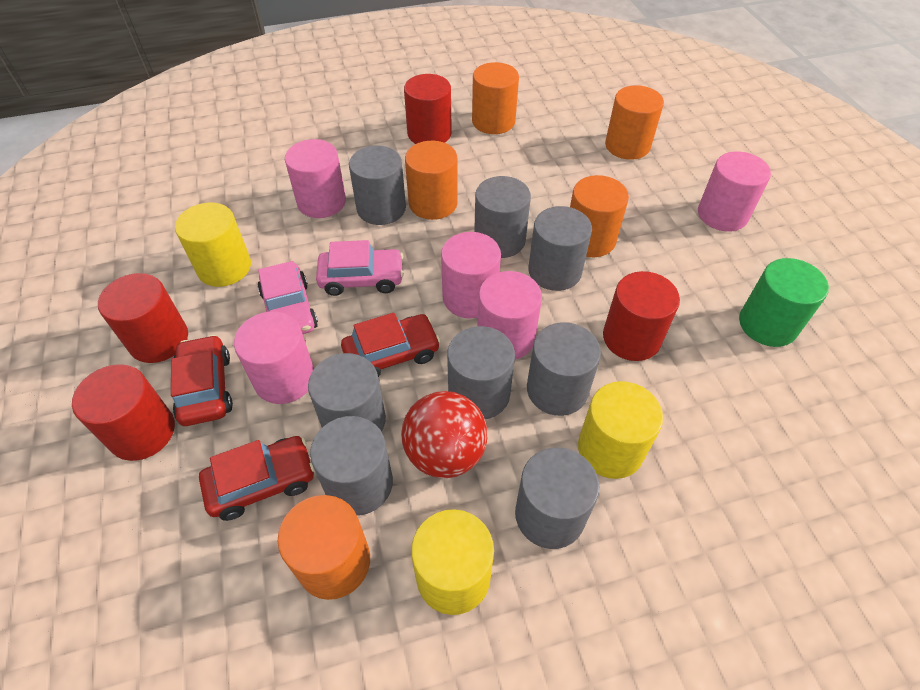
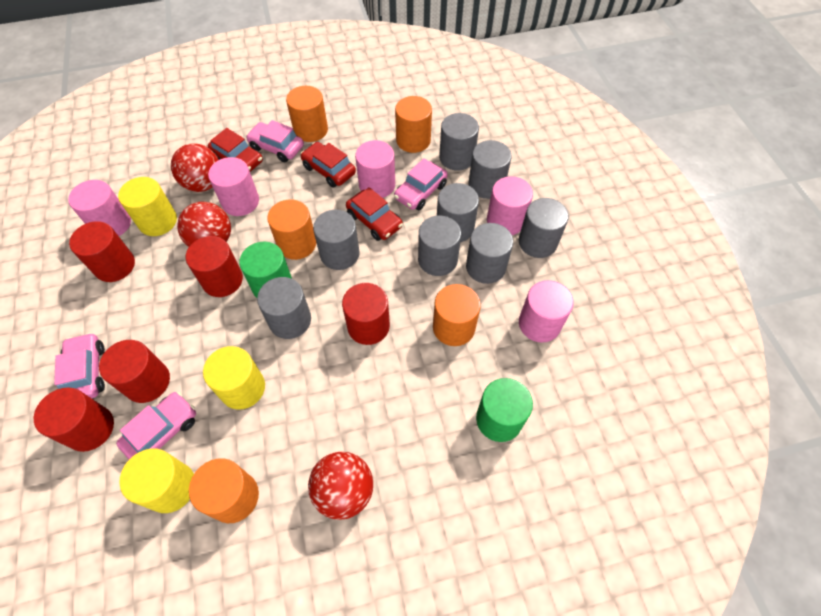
green cylinder: 1 -> 2
pink car: 2 -> 4
red ball: 1 -> 3
red cylinder: 4 -> 5

